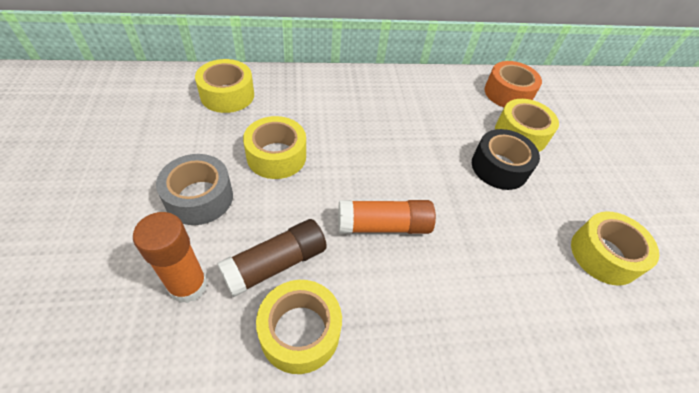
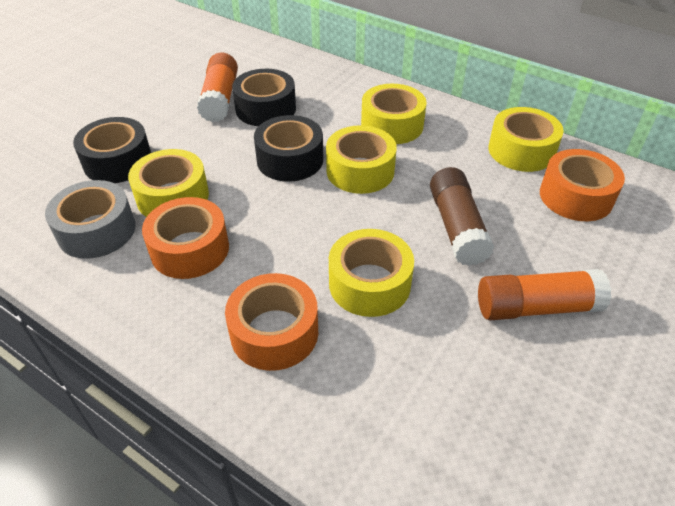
black tape: 1 -> 3
orange tape: 1 -> 3

